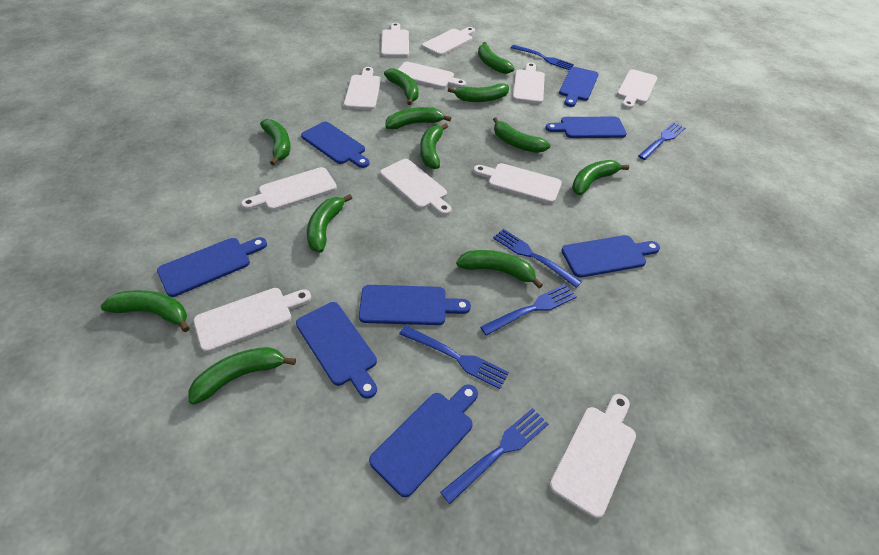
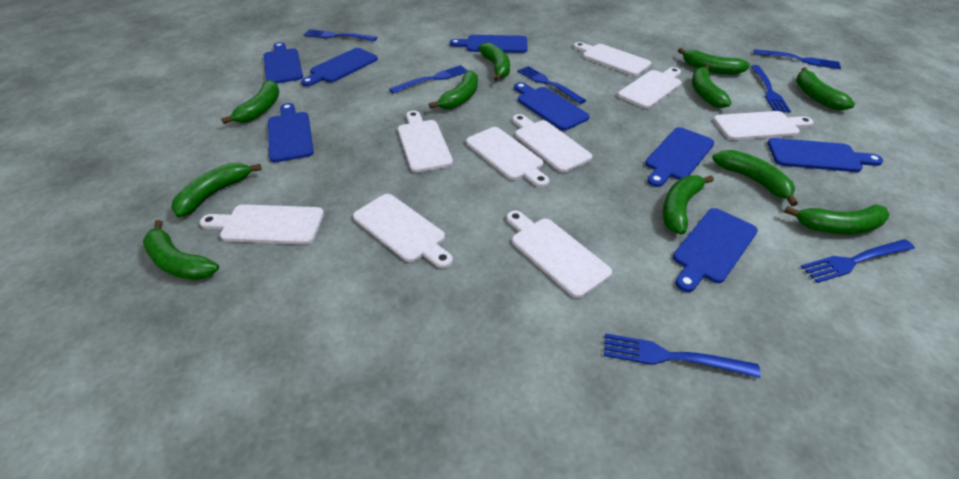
blue fork: 6 -> 7
green banana: 12 -> 11
white cutting board: 11 -> 9

